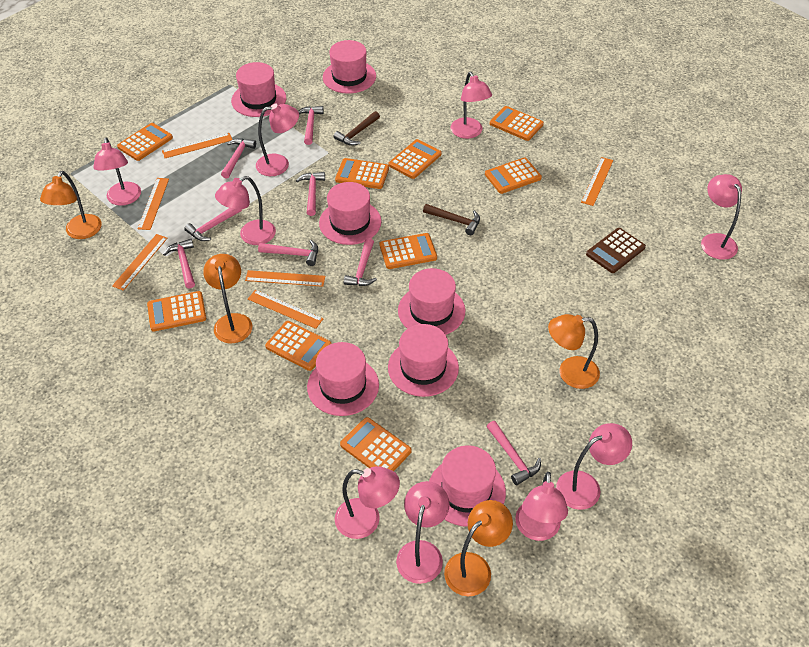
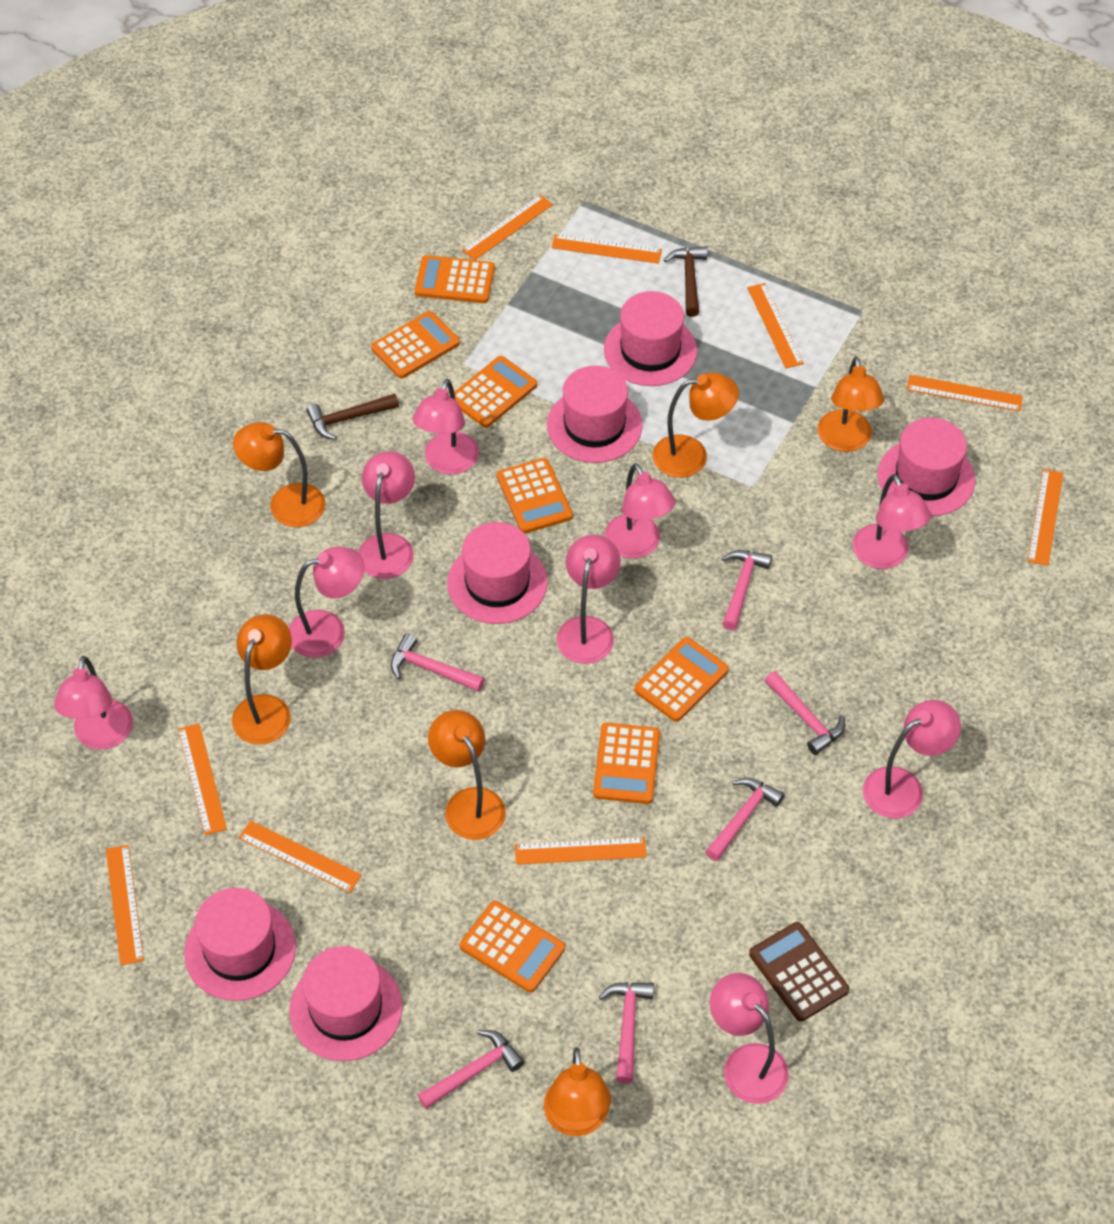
orange calculator: 9 -> 7
orange lamp: 4 -> 6
orange ruler: 6 -> 9
pink hammer: 8 -> 6
pink hat: 7 -> 6

